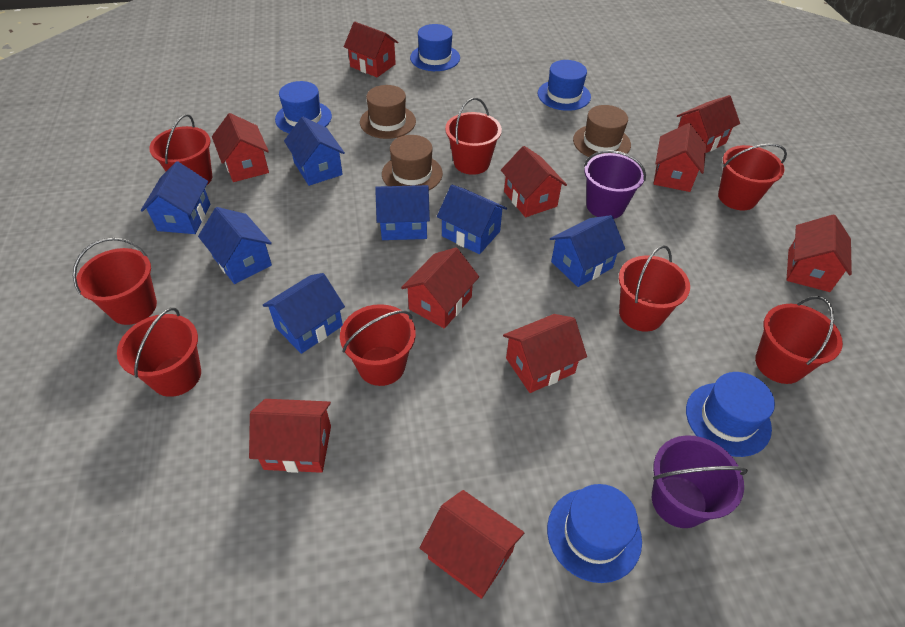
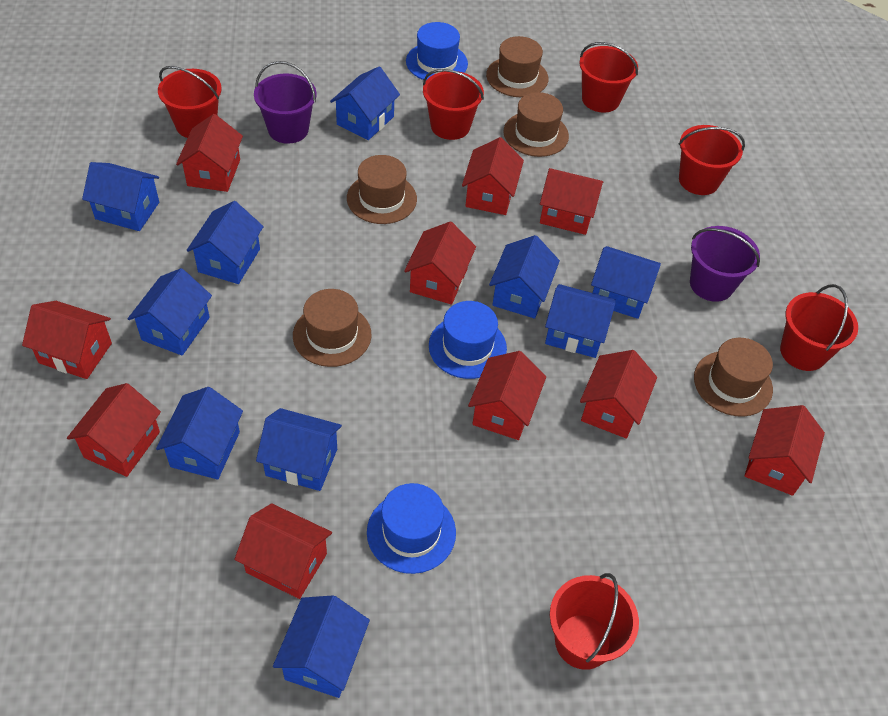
blue hat: 5 -> 3
blue house: 7 -> 10
brown hat: 3 -> 5
red bucket: 8 -> 6

